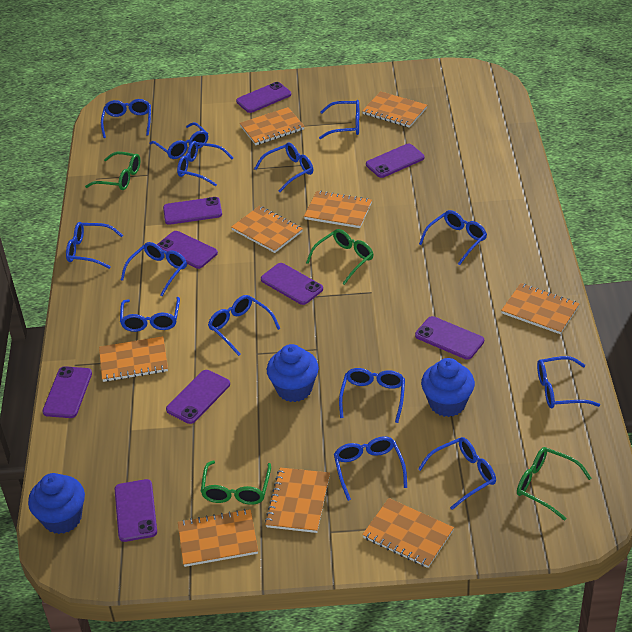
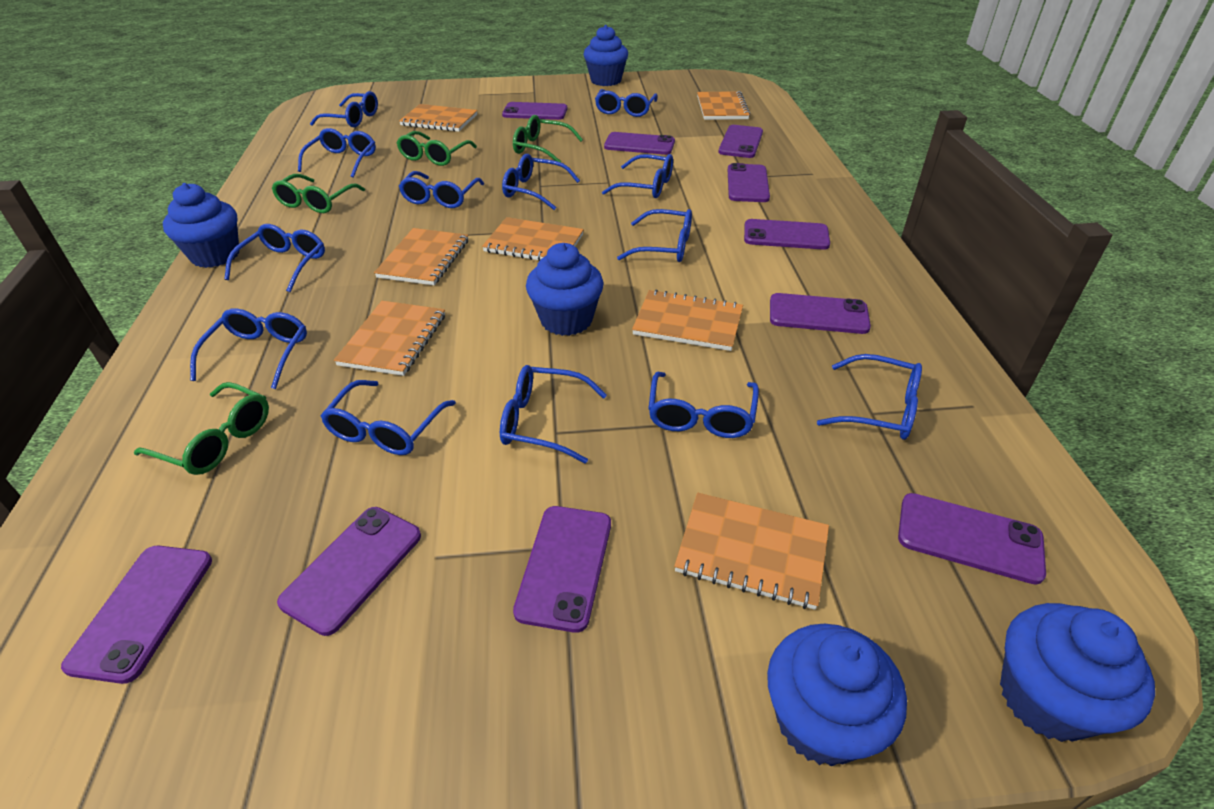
blue cupcake: 3 -> 5
blue glasses: 14 -> 13
orange notebook: 9 -> 7
purple phone: 9 -> 10

